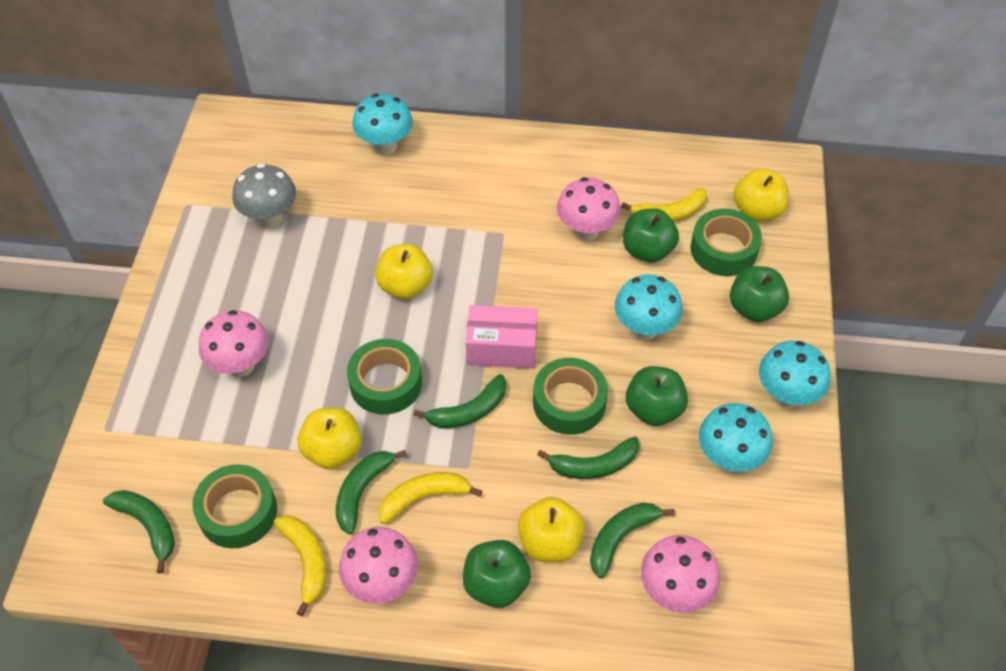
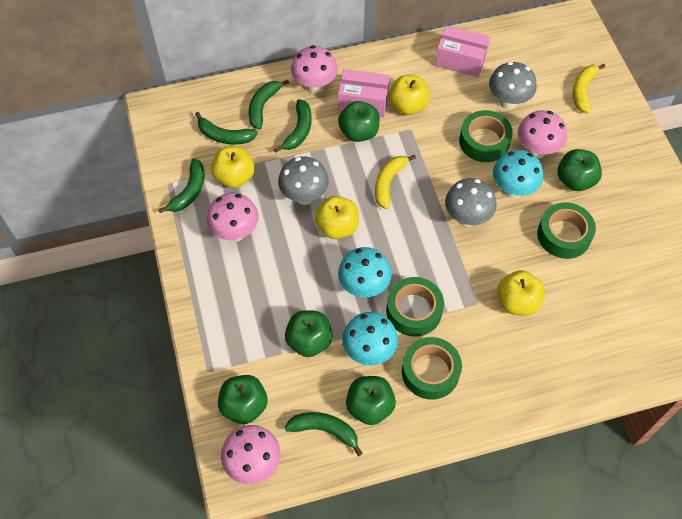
green apple: 4 -> 5
grey mushroom: 1 -> 3
pink box: 1 -> 2
turquoise mushroom: 4 -> 3
yellow banana: 3 -> 2

